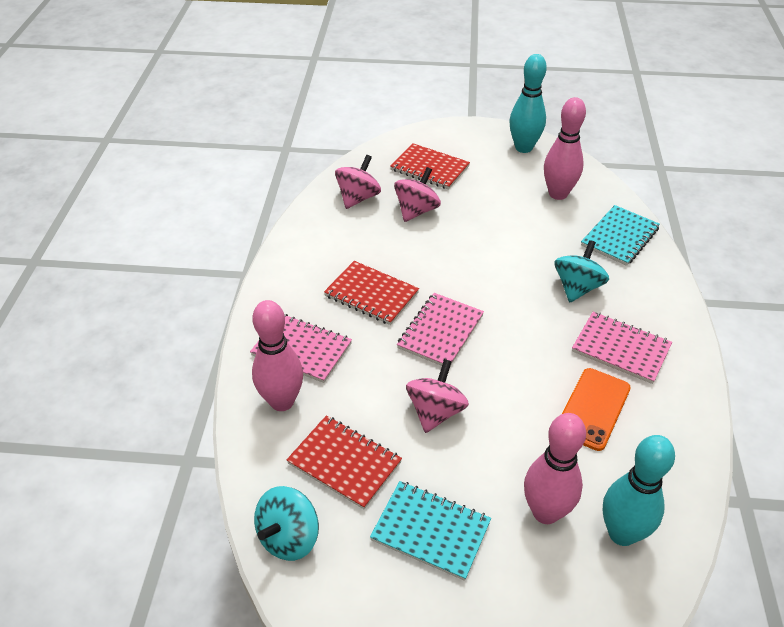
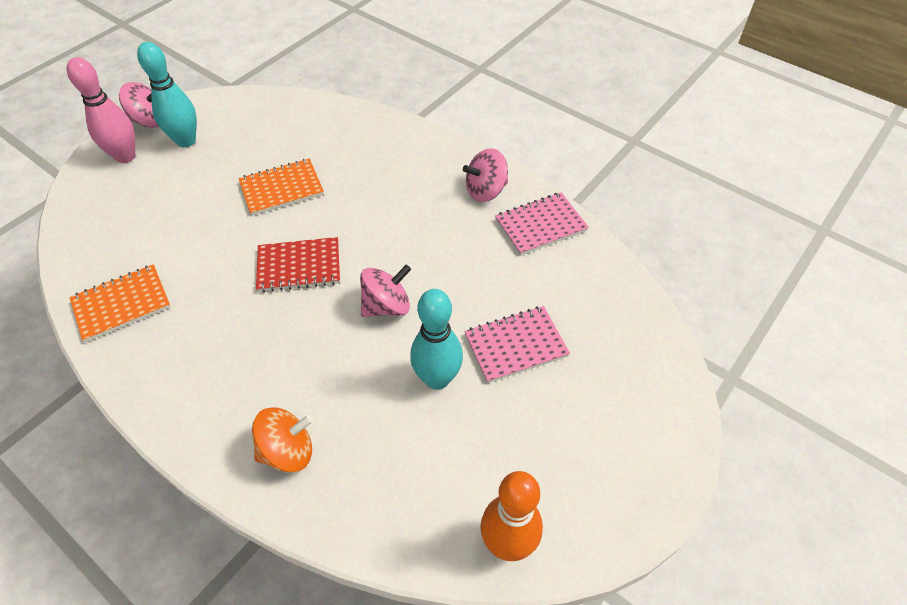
orange bowling pin: 0 -> 1
orange notebook: 0 -> 2
orange phone: 1 -> 0
orange spinning top: 0 -> 1
pink bowling pin: 3 -> 1
pink notebook: 3 -> 2
red notebook: 3 -> 1
turquoise notebook: 2 -> 0
turquoise spinning top: 2 -> 0

